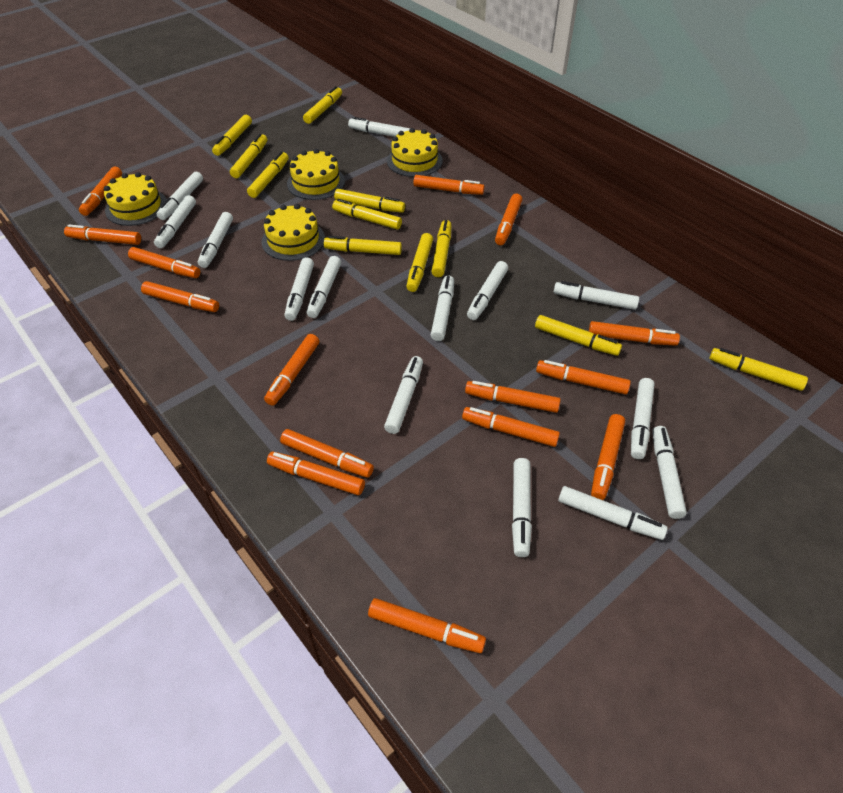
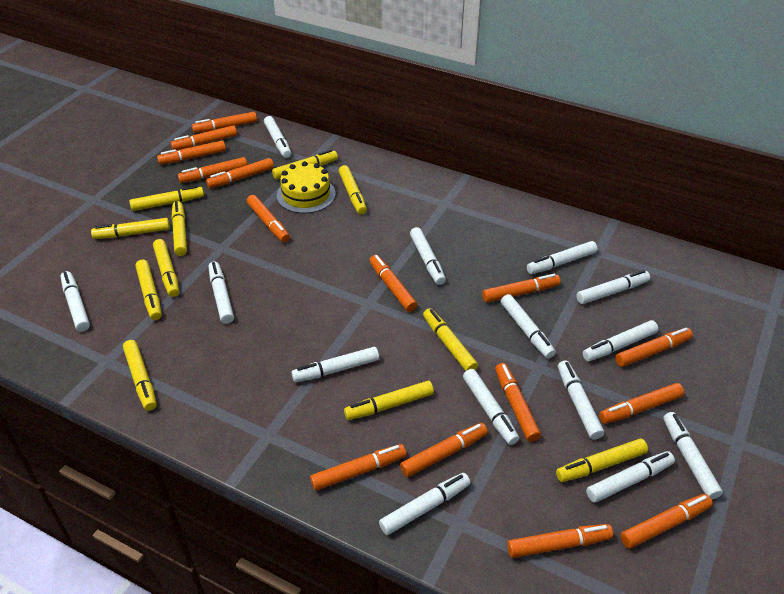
yellow cake: 4 -> 1

